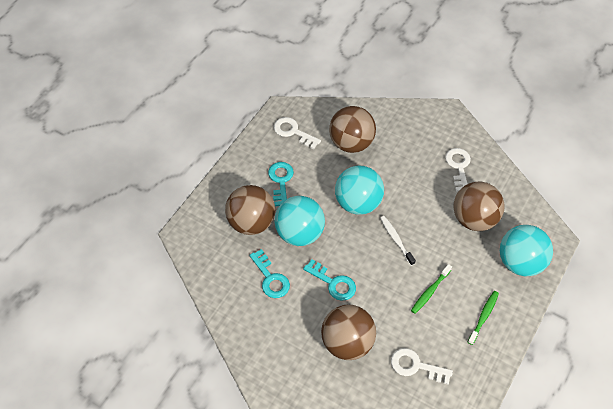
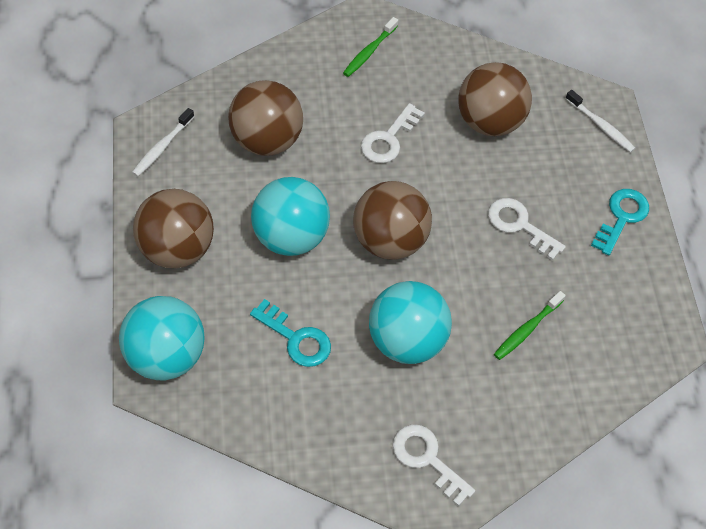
turquoise key: 3 -> 2
white toothbrush: 1 -> 2

